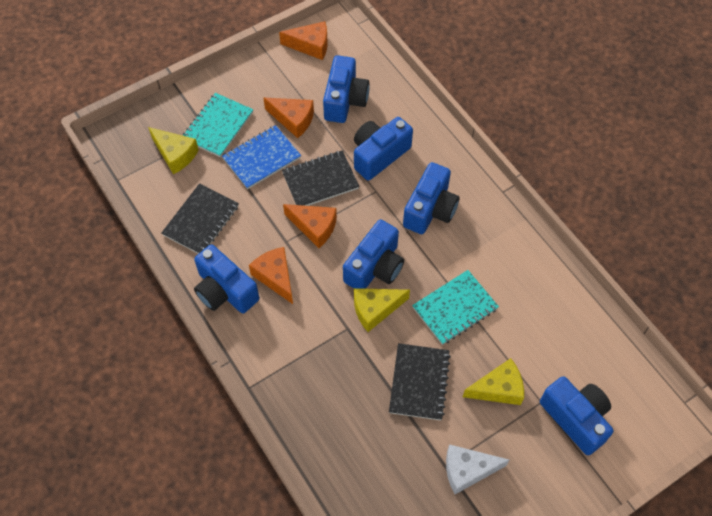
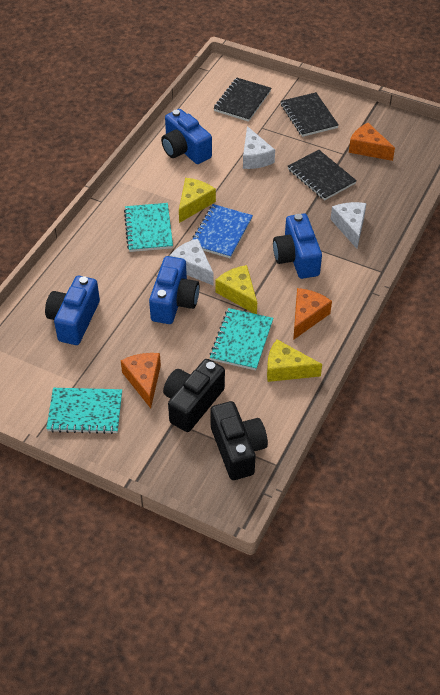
black camera: 0 -> 2
blue camera: 6 -> 4
orange cheese: 4 -> 3
turquoise notebook: 2 -> 3
white cheese: 1 -> 3

